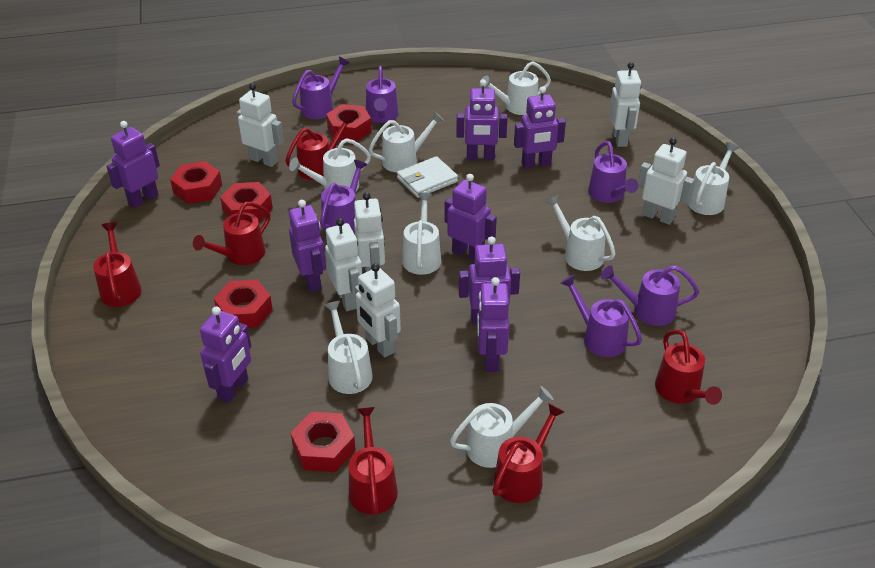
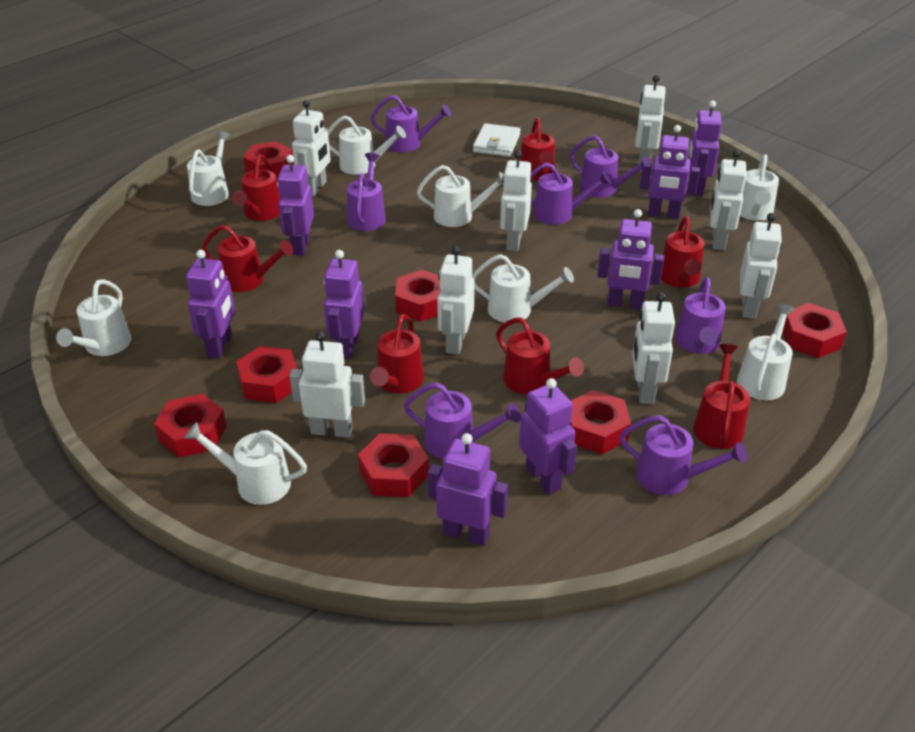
purple watering can: 6 -> 7
red nut: 5 -> 7
red watering can: 6 -> 7
white robot: 6 -> 8

